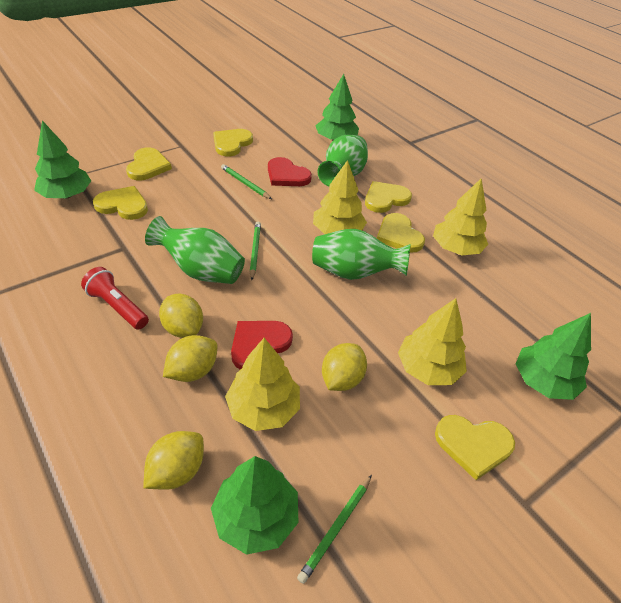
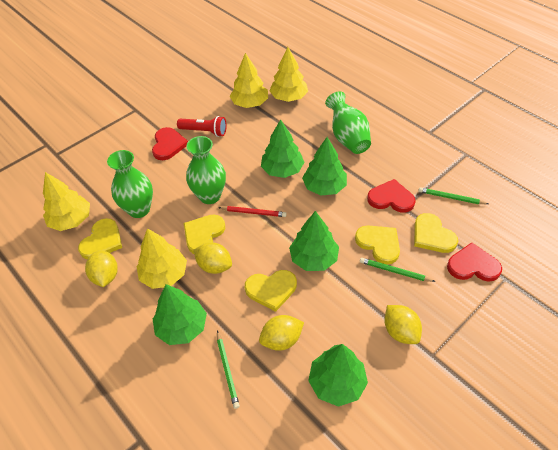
green tree: 4 -> 5
red heart: 2 -> 3
red pencil: 0 -> 1
yellow heart: 6 -> 5

